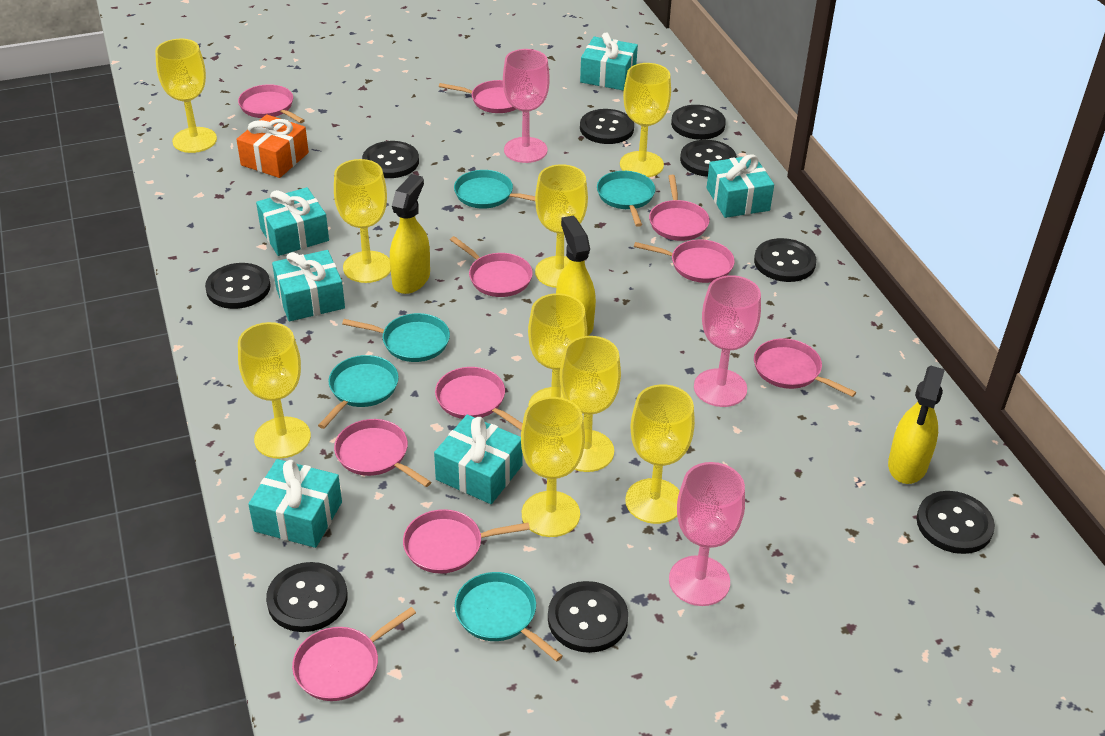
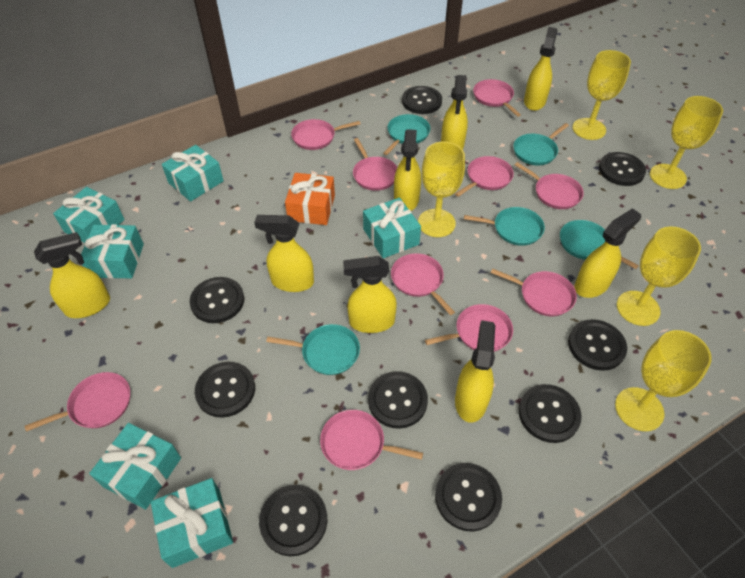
pink goblet: 3 -> 0
yellow goblet: 9 -> 5
yellow spray bottle: 3 -> 8

